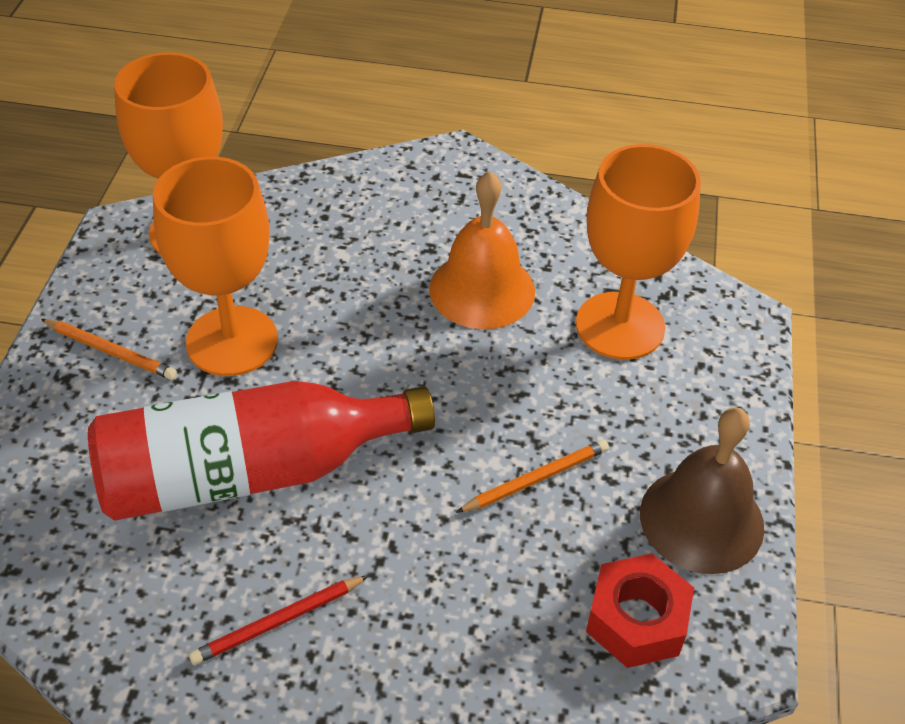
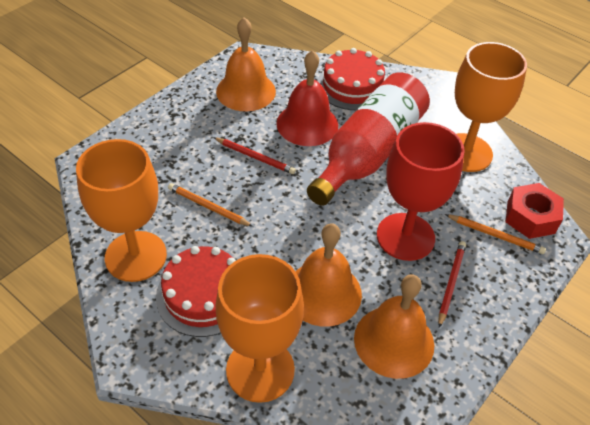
brown bell: 1 -> 0
orange bell: 1 -> 3
red bell: 0 -> 1
red cake: 0 -> 2
red goblet: 0 -> 1
red pencil: 1 -> 2

